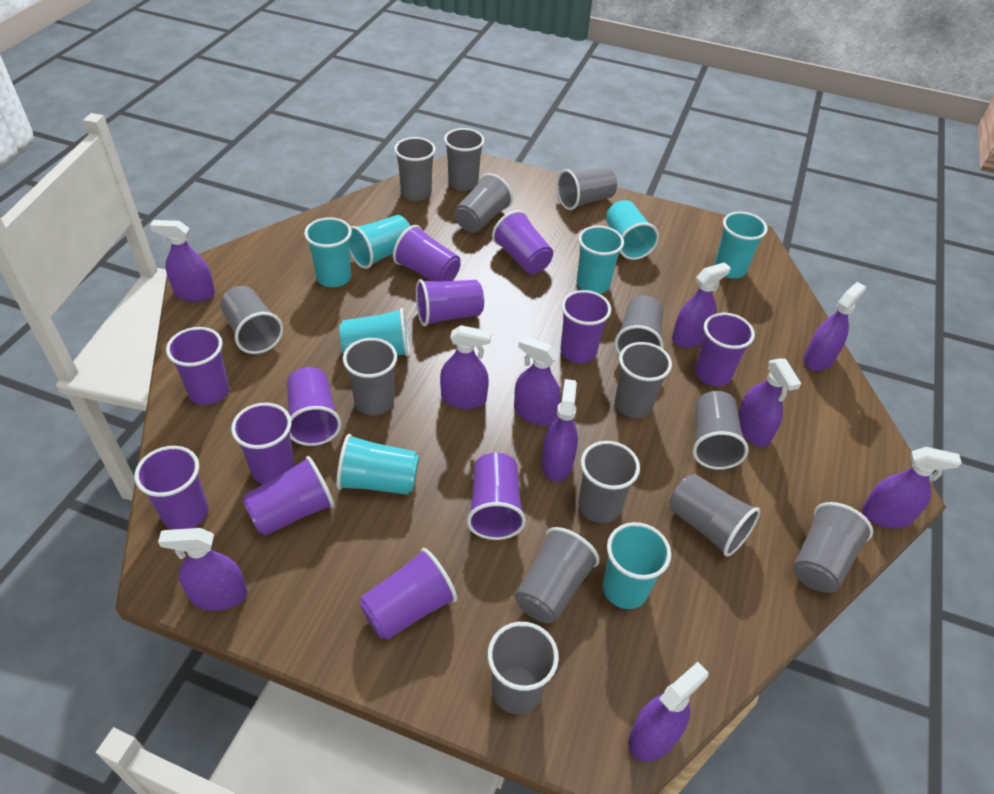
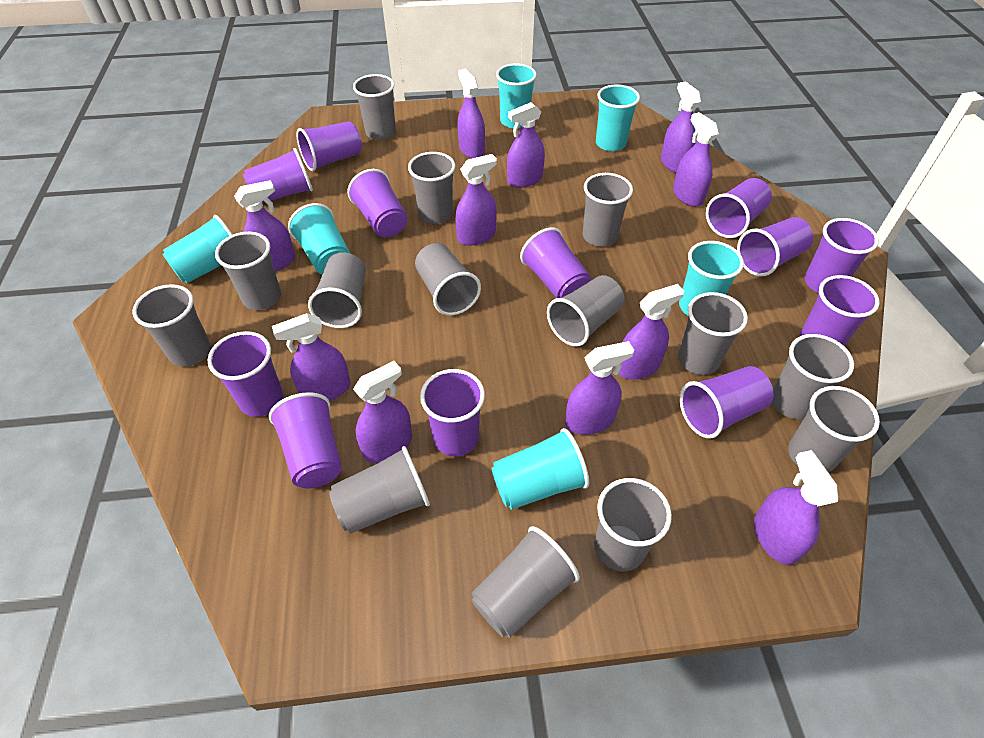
purple spray bottle: 10 -> 11
turquoise cup: 8 -> 6

